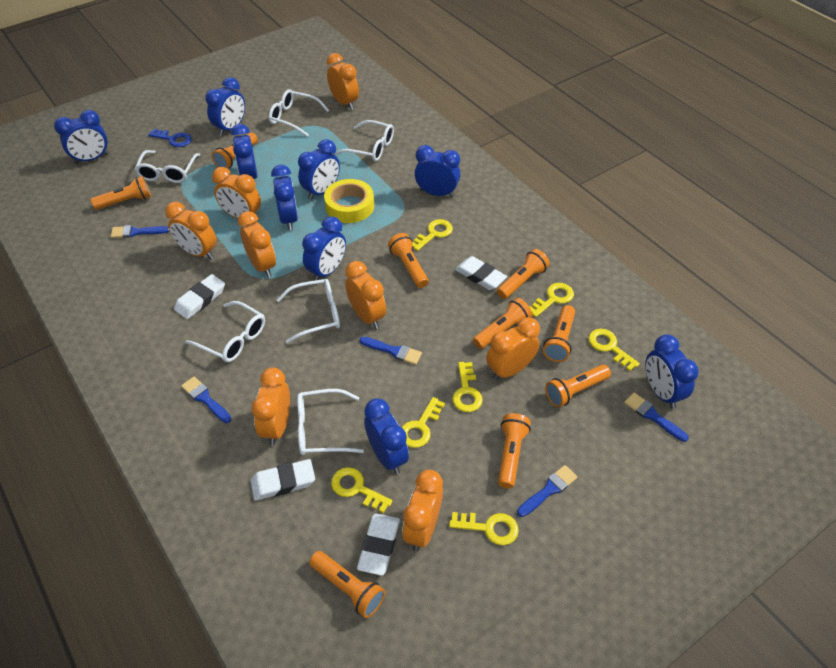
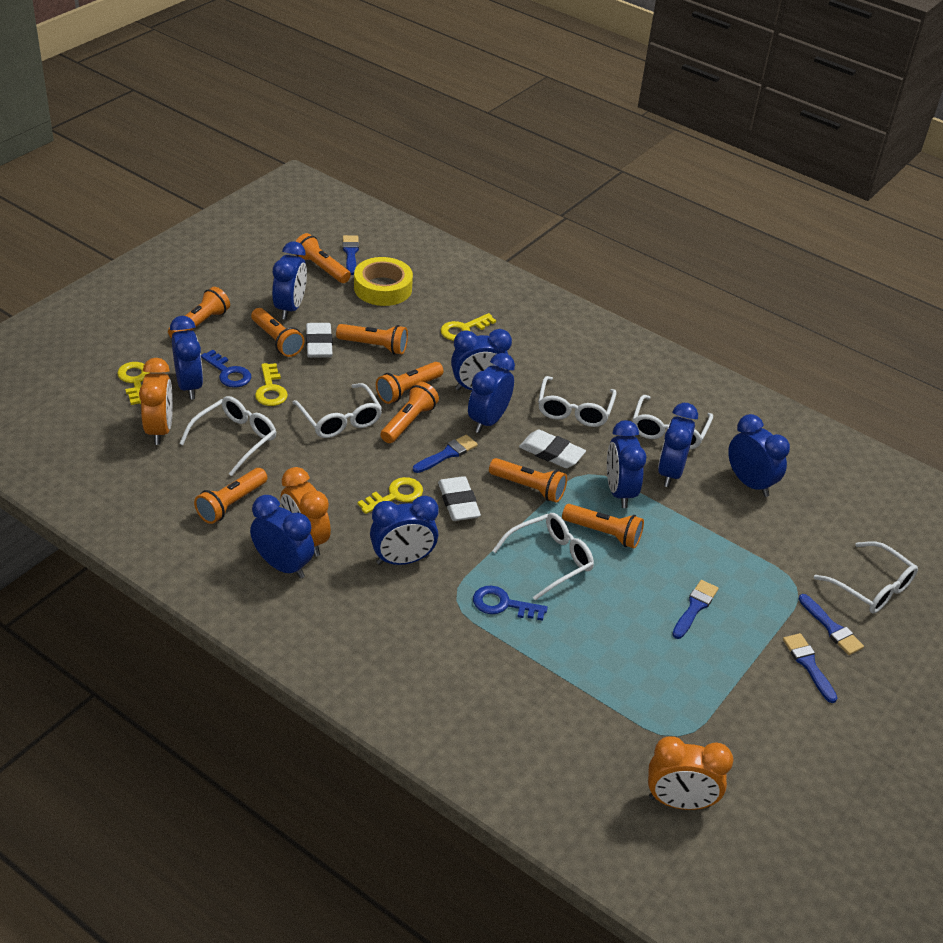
blue key: 1 -> 2
orange clock: 8 -> 3
white eraser: 4 -> 3
yellow key: 7 -> 4

